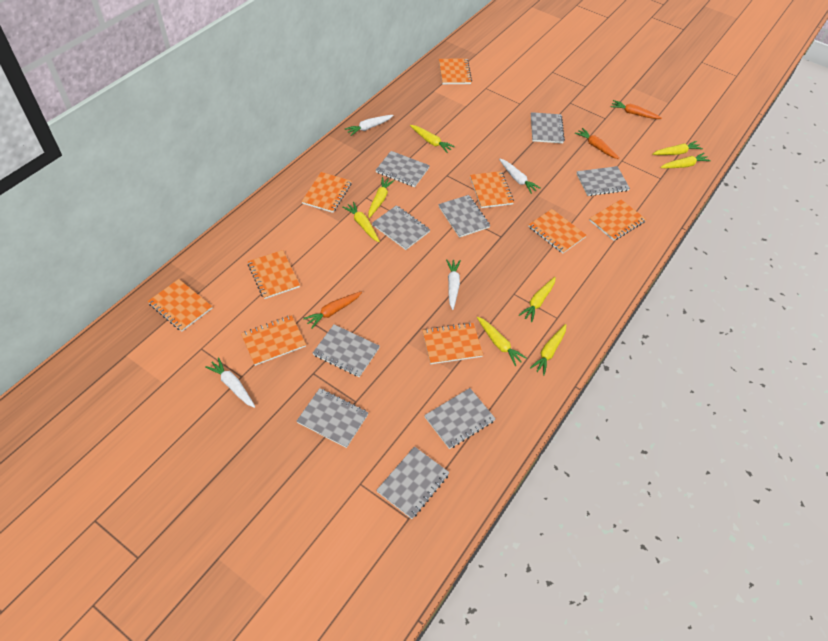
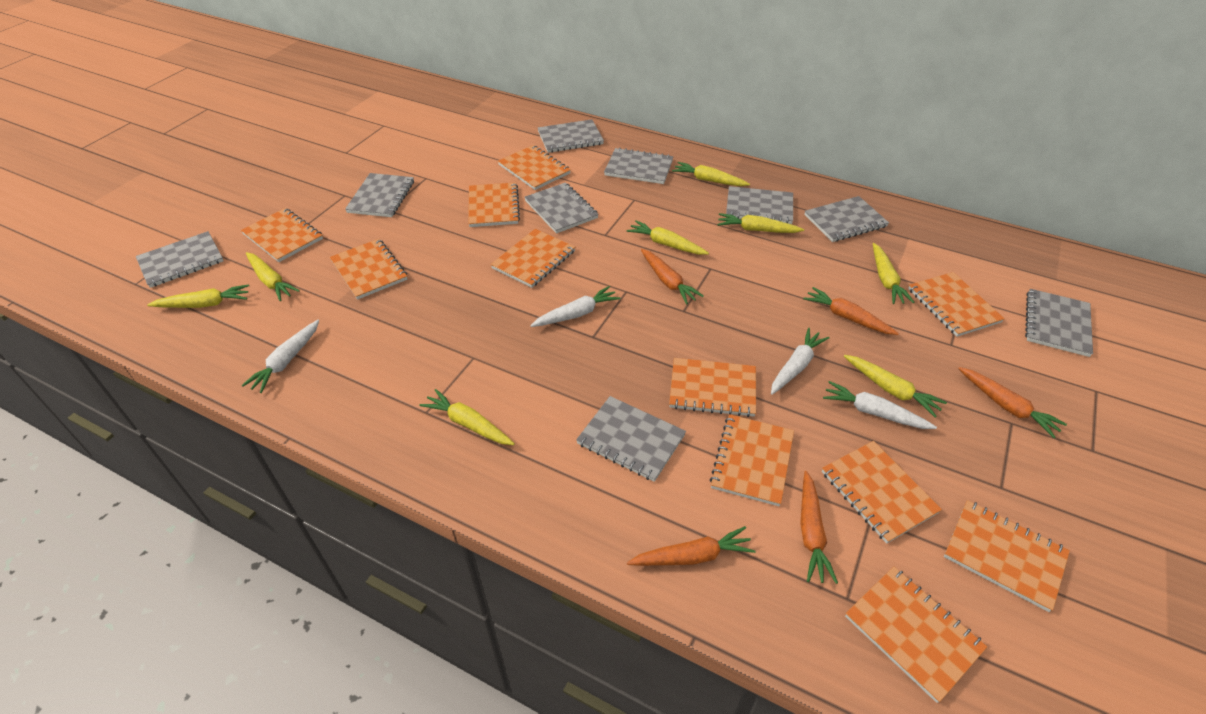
orange carrot: 3 -> 5
orange notebook: 9 -> 11

